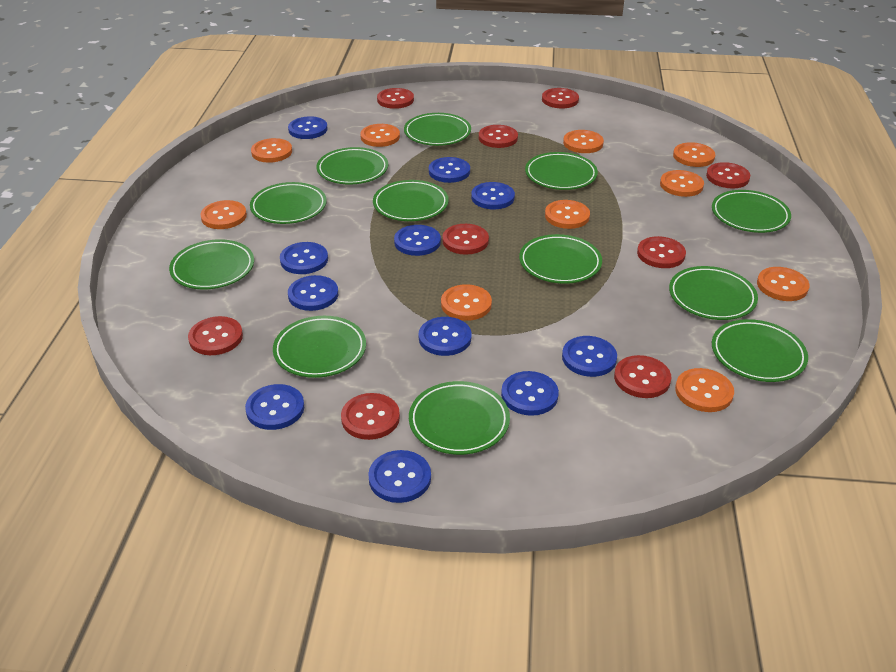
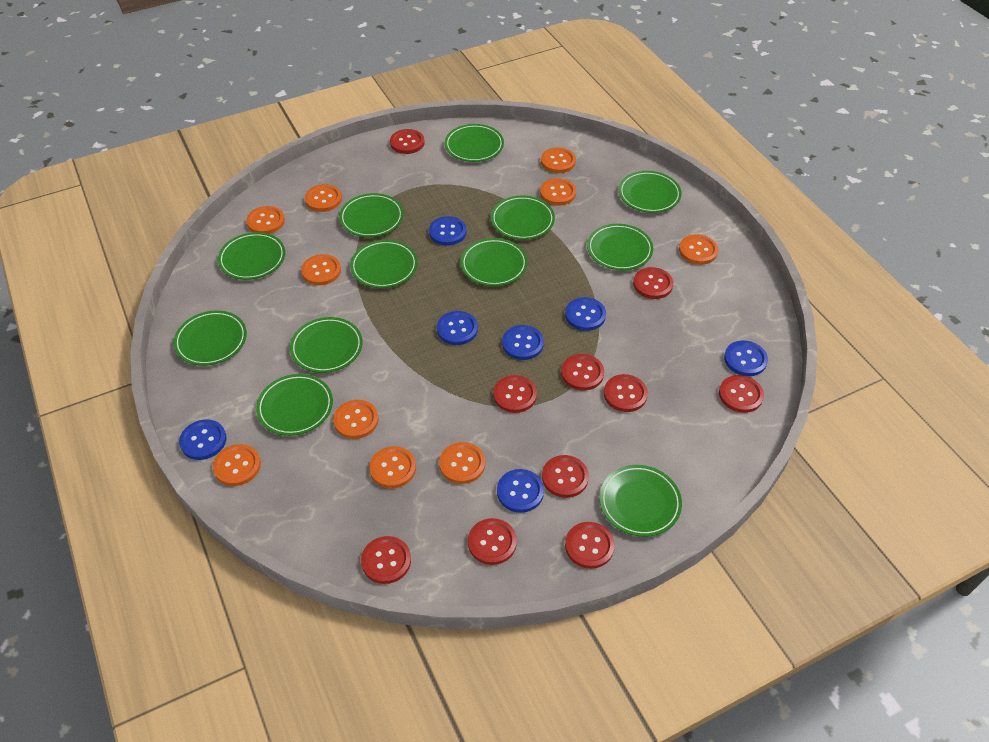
blue button: 11 -> 7
red button: 9 -> 10

